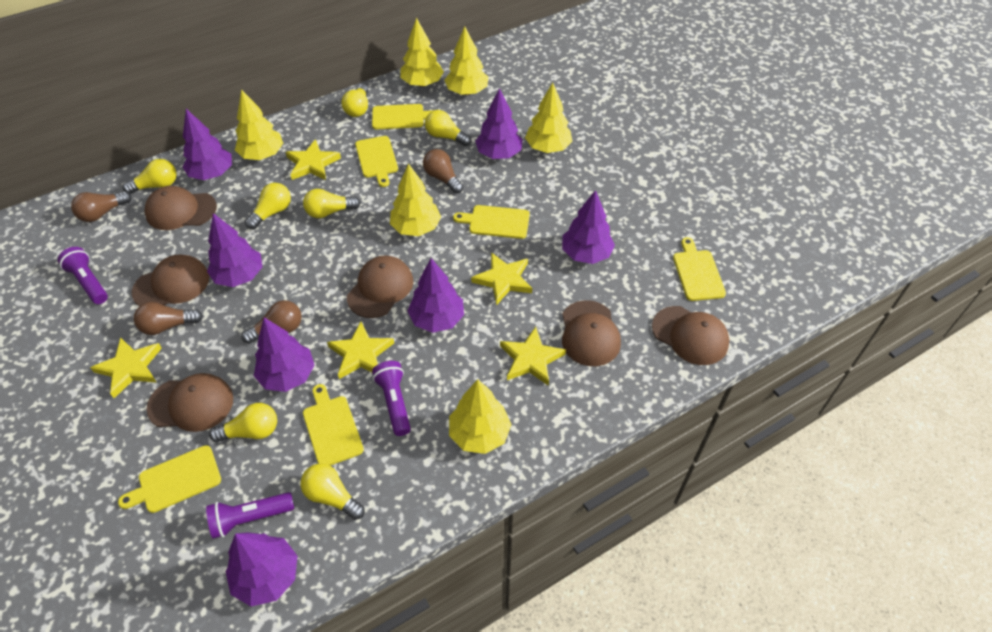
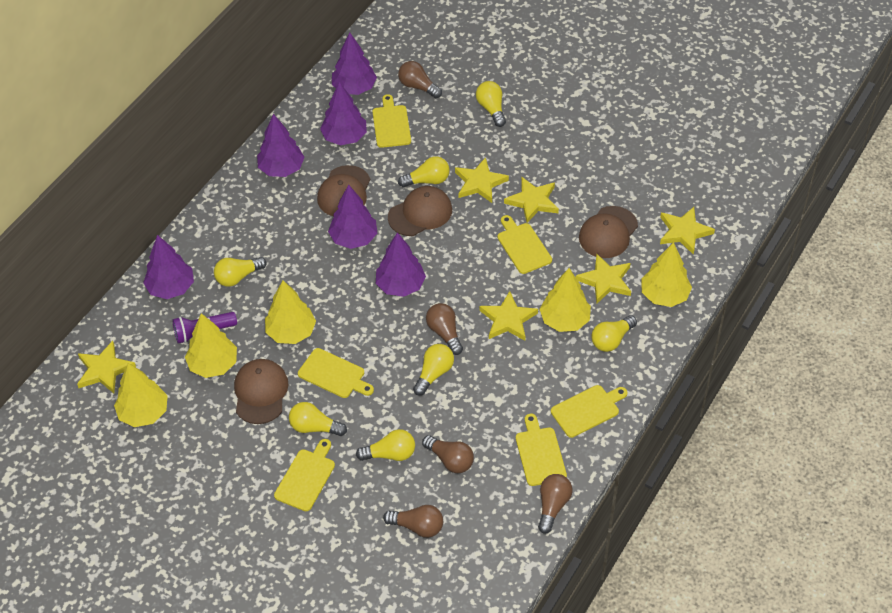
brown cap: 6 -> 4
brown light bulb: 4 -> 5
purple flashlight: 3 -> 1
purple tree: 7 -> 6
yellow star: 5 -> 6
yellow tree: 6 -> 5

